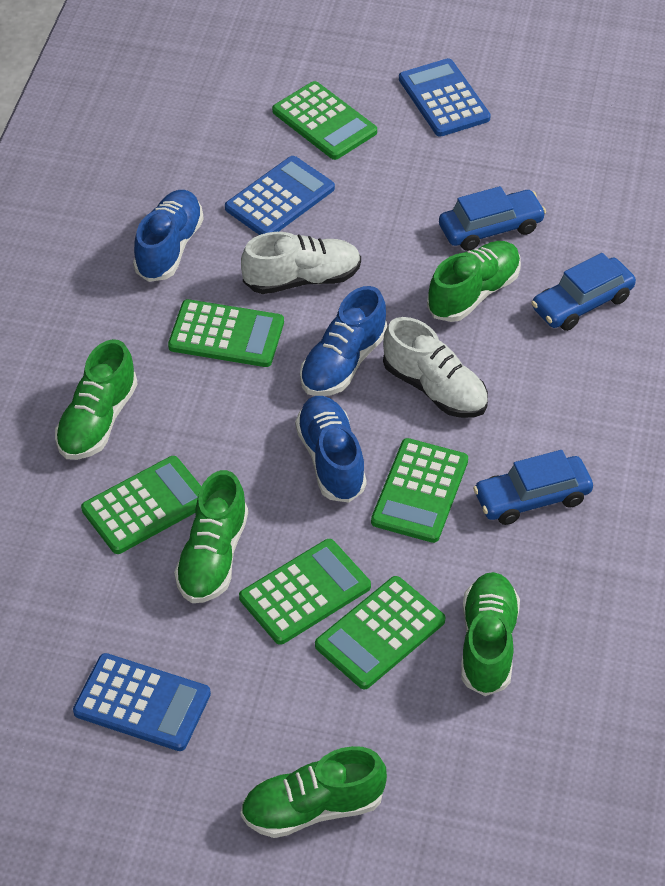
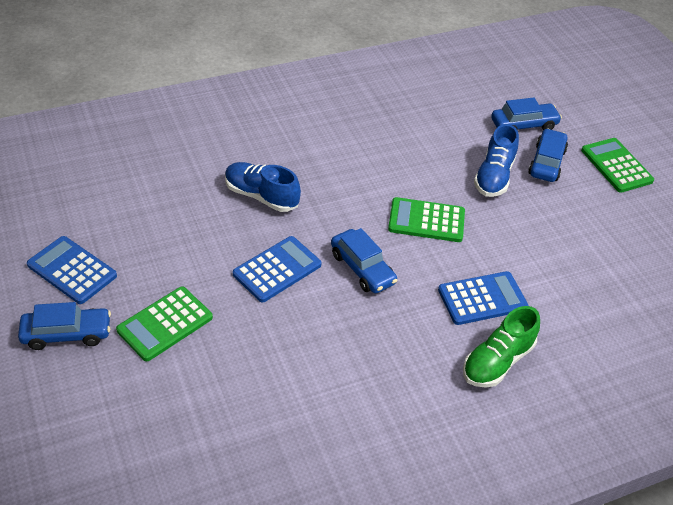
blue car: 3 -> 4
blue shoe: 3 -> 2
green calculator: 6 -> 3
green shoe: 5 -> 1
white shoe: 2 -> 0

